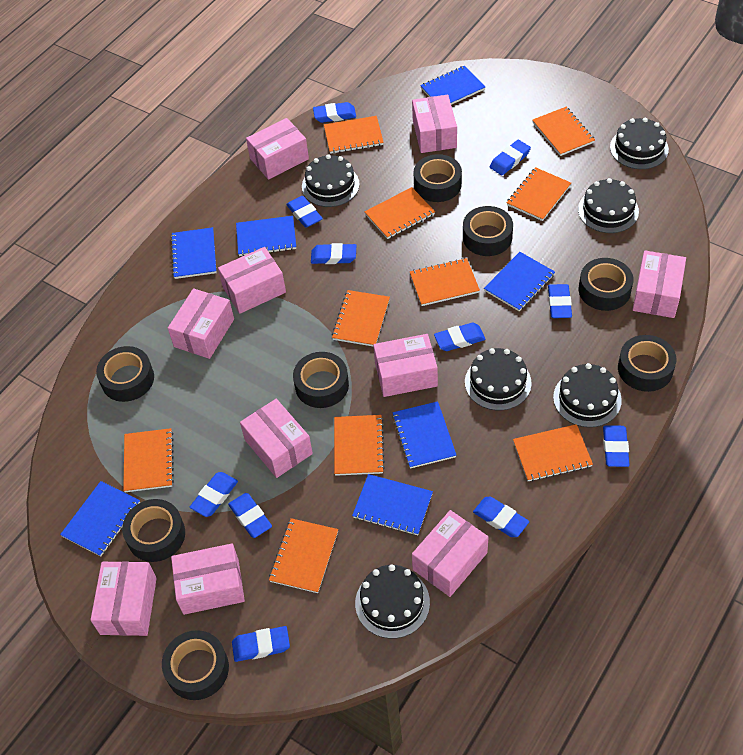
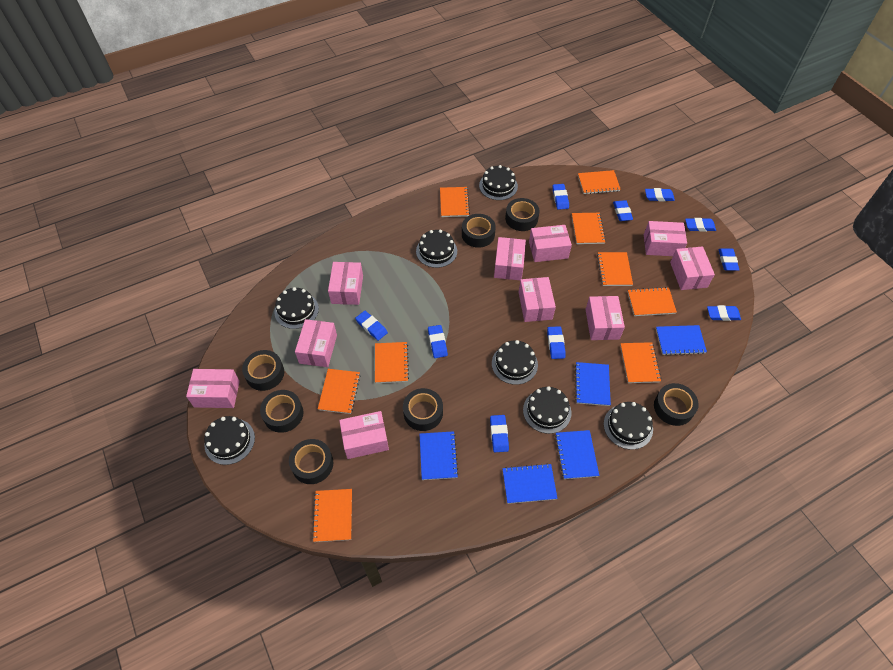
black cake: 6 -> 7
black tape: 8 -> 7
blue eraser: 11 -> 10
blue notebook: 7 -> 5
orange notebook: 10 -> 9

